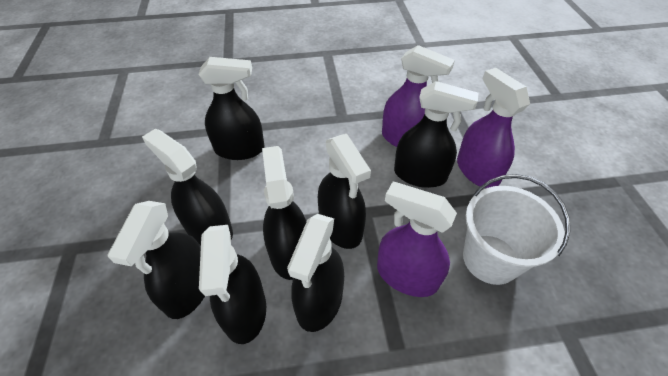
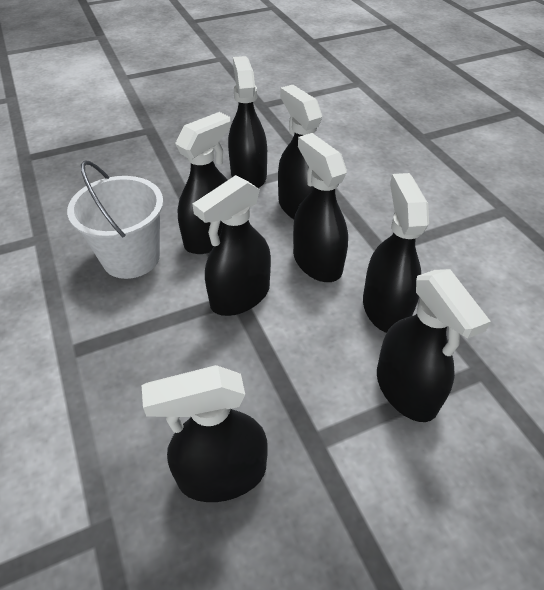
purple spray bottle: 3 -> 0

